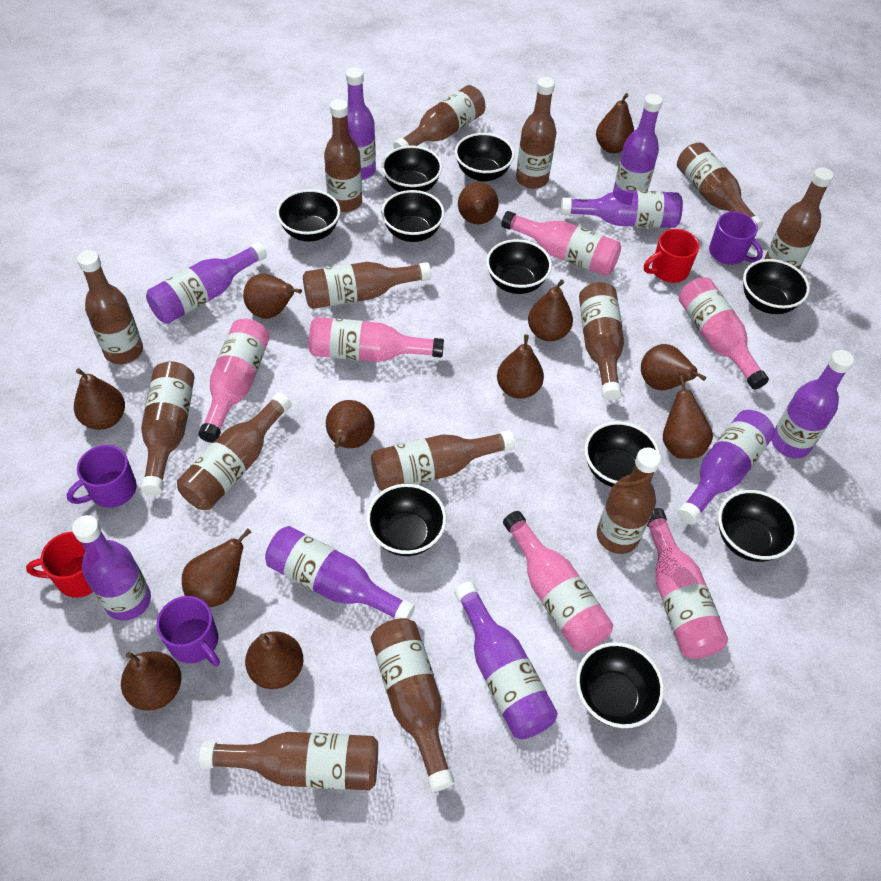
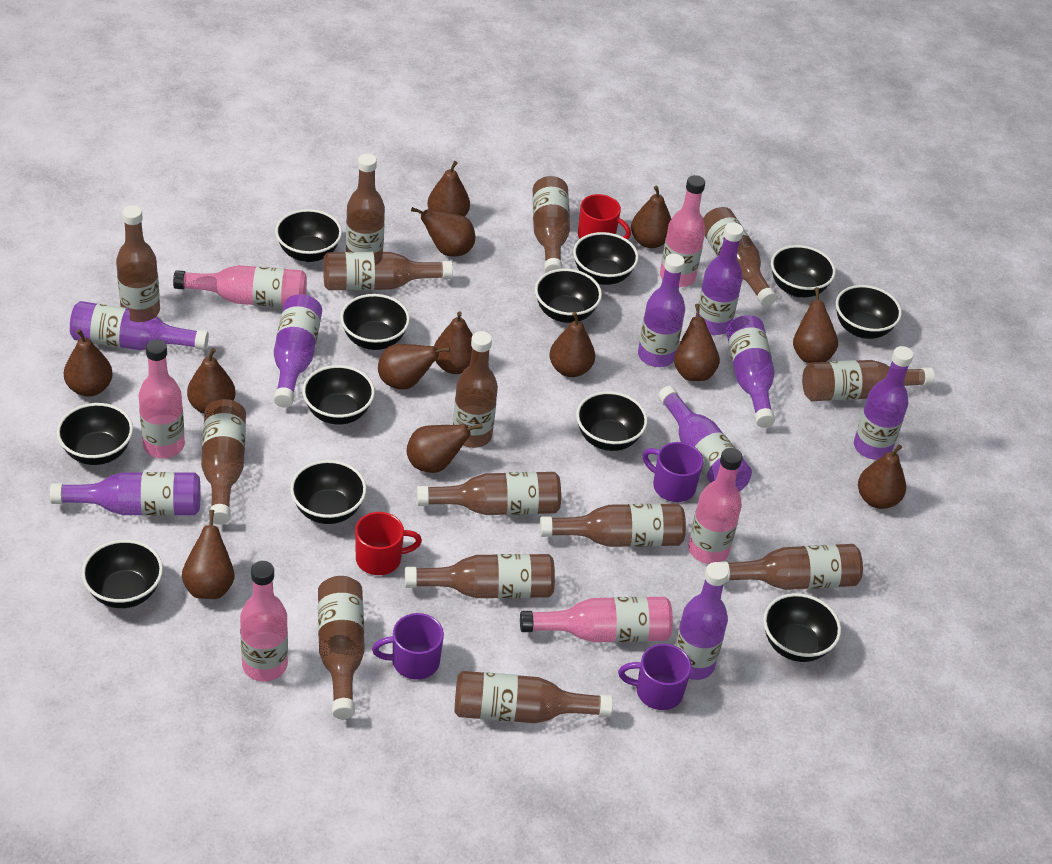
black bowl: 10 -> 12
brown pear: 12 -> 13

